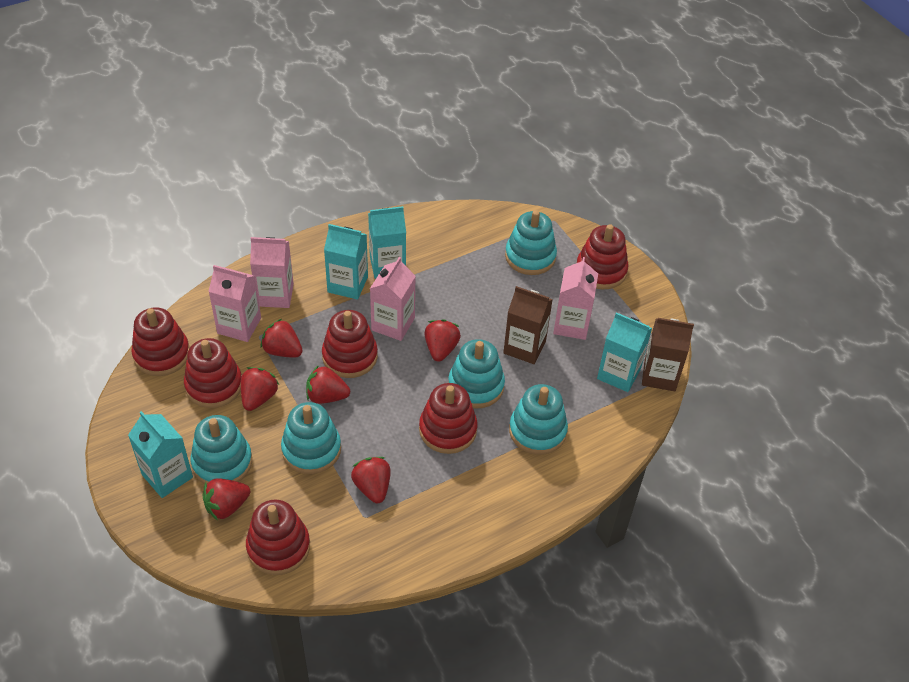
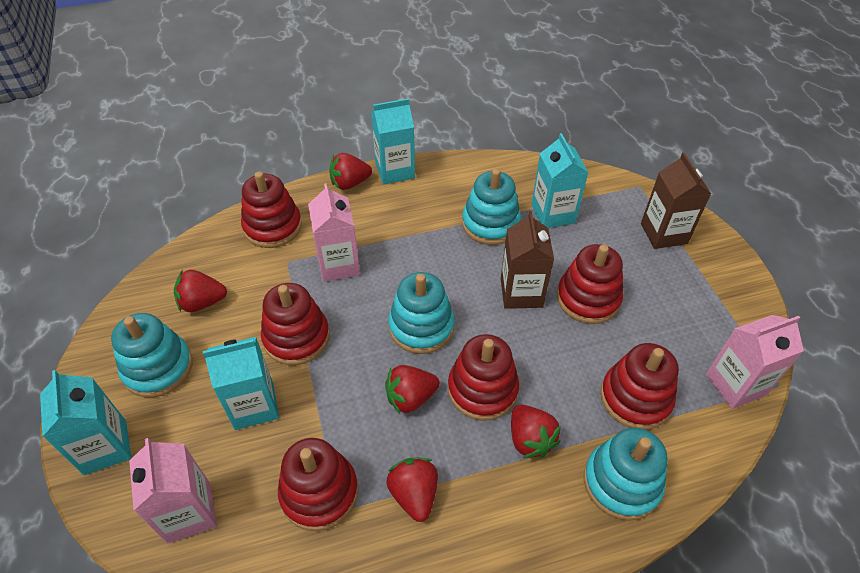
pink carton: 4 -> 3
red strawberry: 6 -> 5
turquoise stacking toy: 5 -> 4

